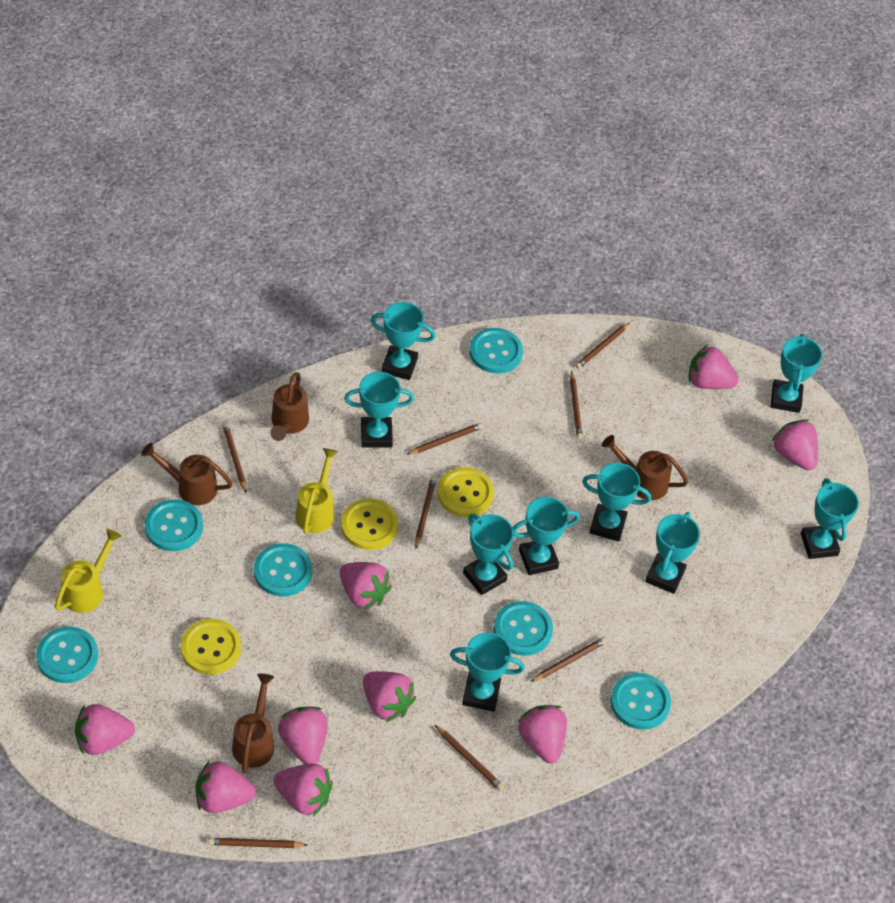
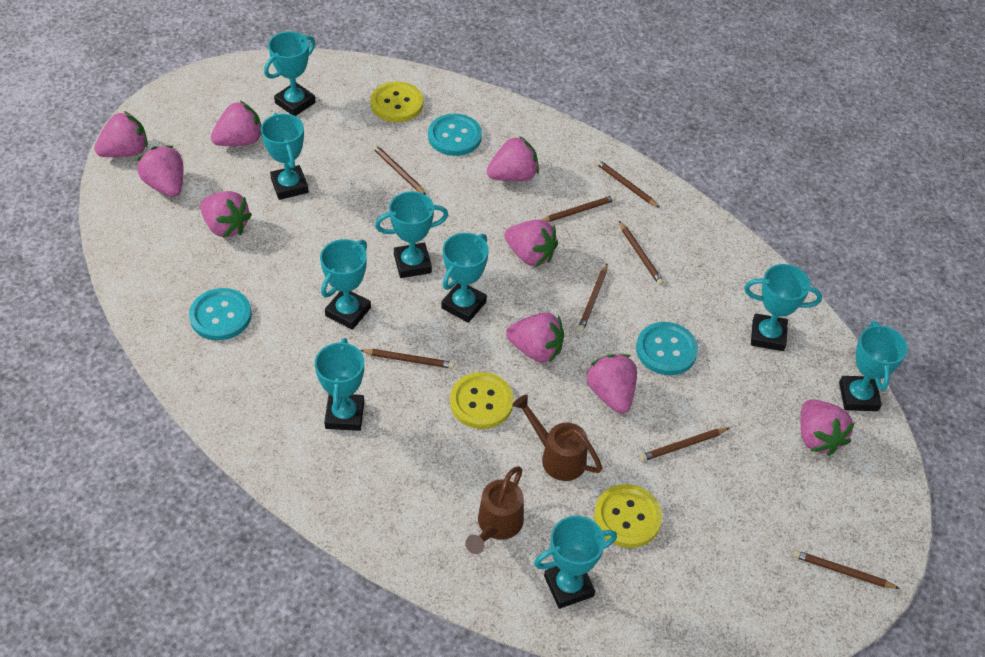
brown watering can: 4 -> 2
turquoise button: 6 -> 3
yellow watering can: 2 -> 0

